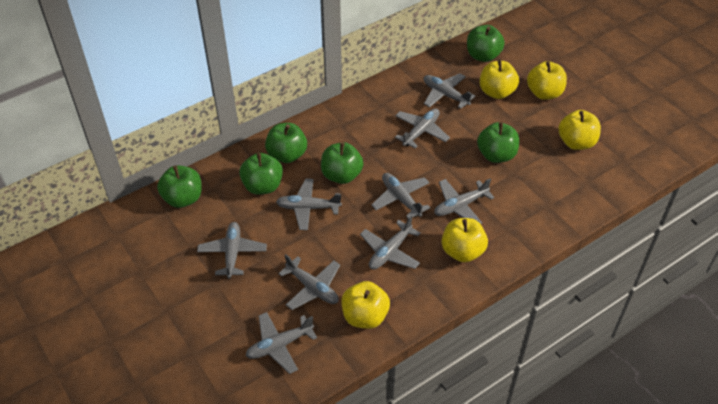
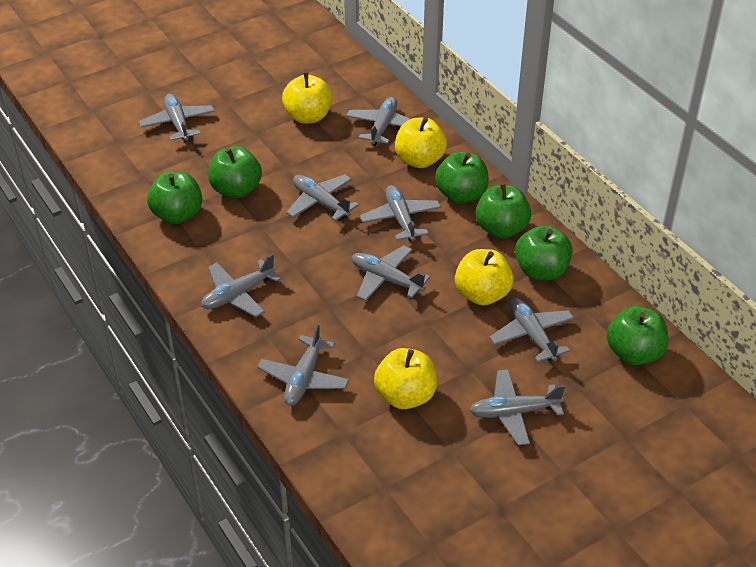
yellow apple: 5 -> 4

